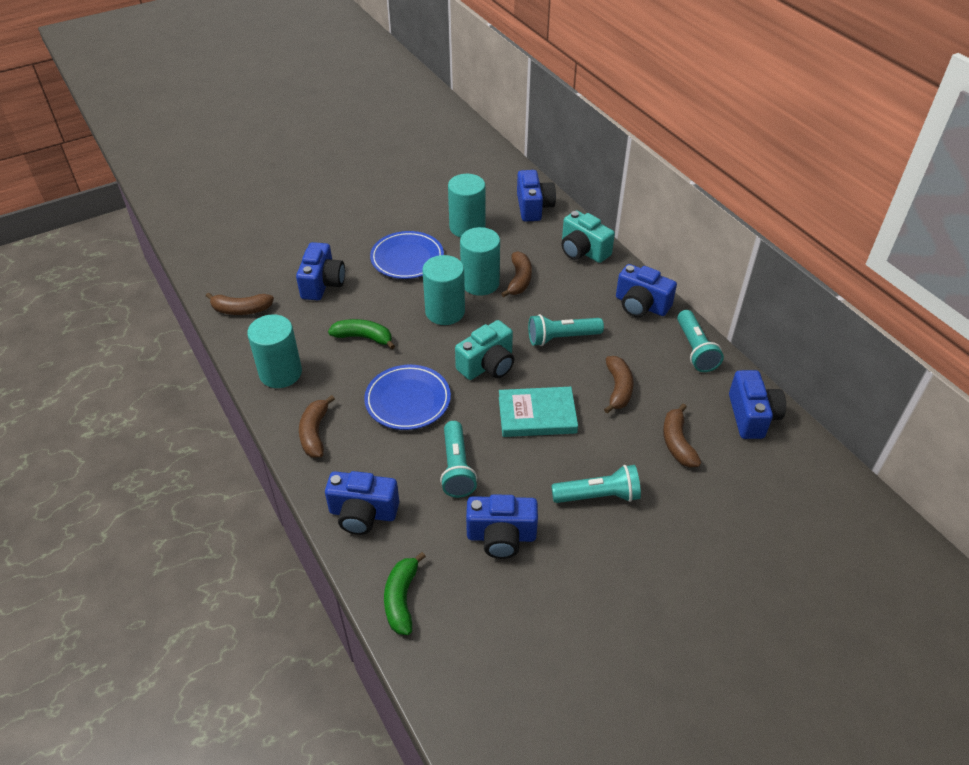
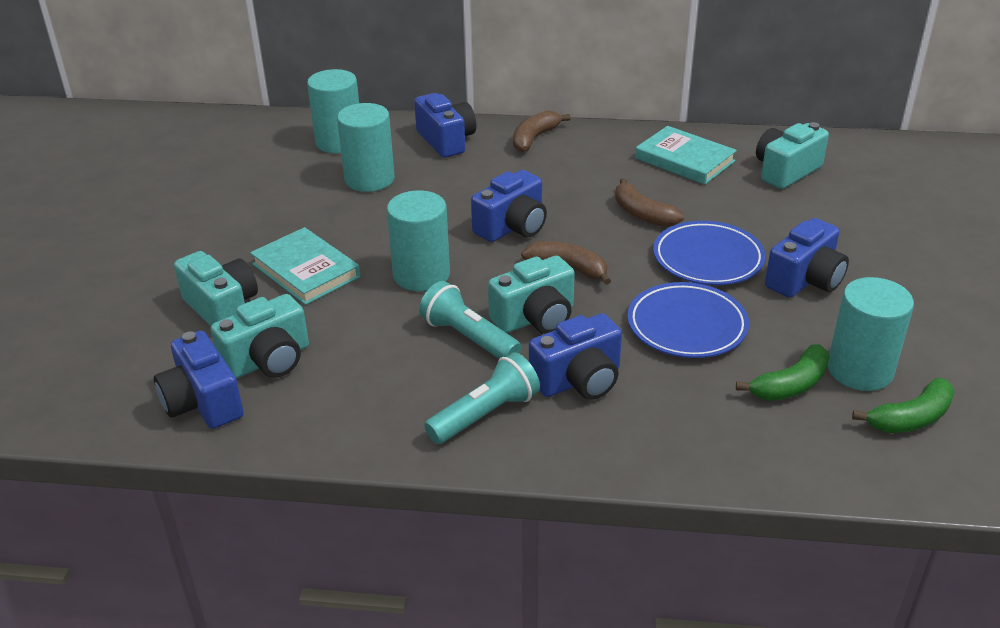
blue camera: 6 -> 5
brown banana: 5 -> 3
turquoise book: 1 -> 2
turquoise camera: 2 -> 4
turquoise flashlight: 4 -> 2

